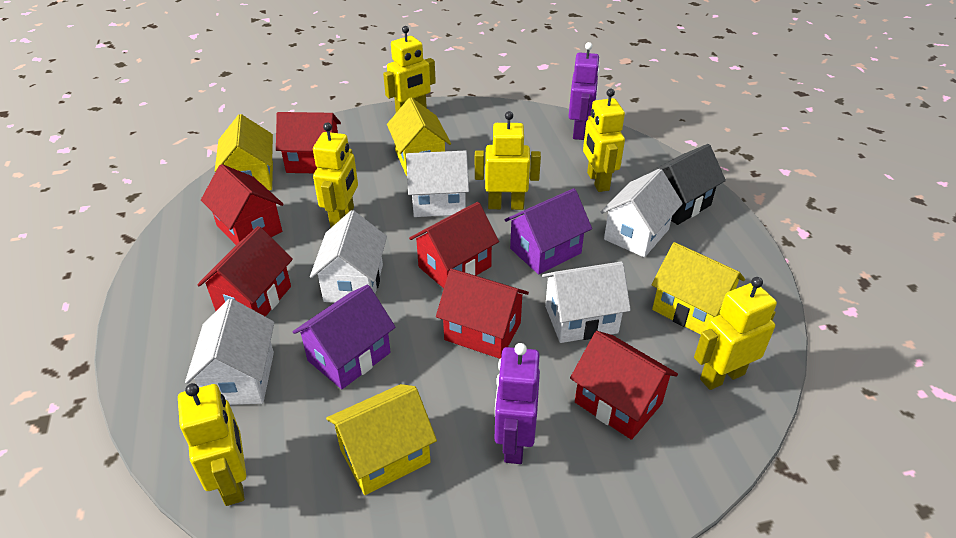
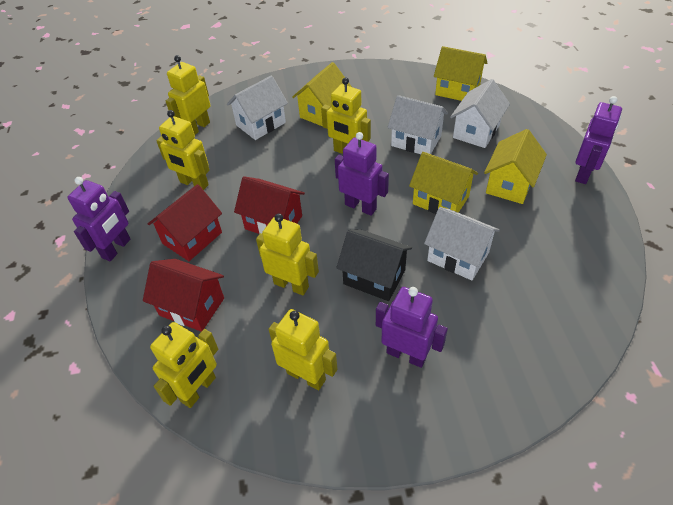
purple house: 2 -> 0
purple robot: 2 -> 4
red house: 6 -> 3
white house: 5 -> 4

